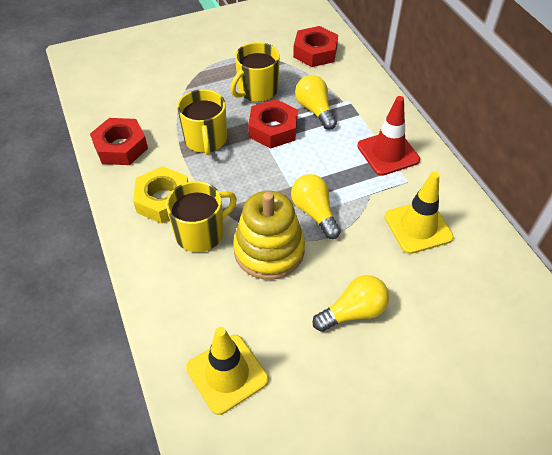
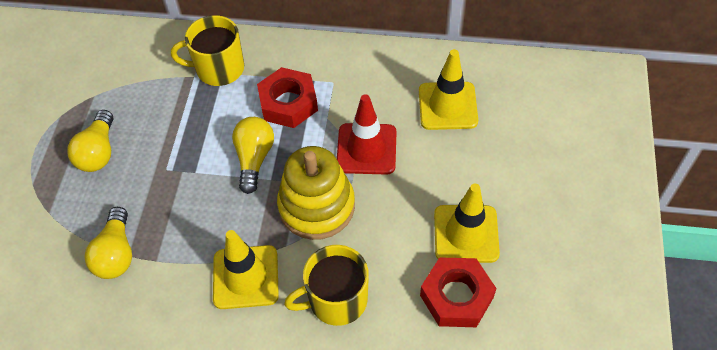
red nut: 3 -> 2
yellow mug: 3 -> 2
yellow nut: 1 -> 0
yellow traffic cone: 2 -> 3

